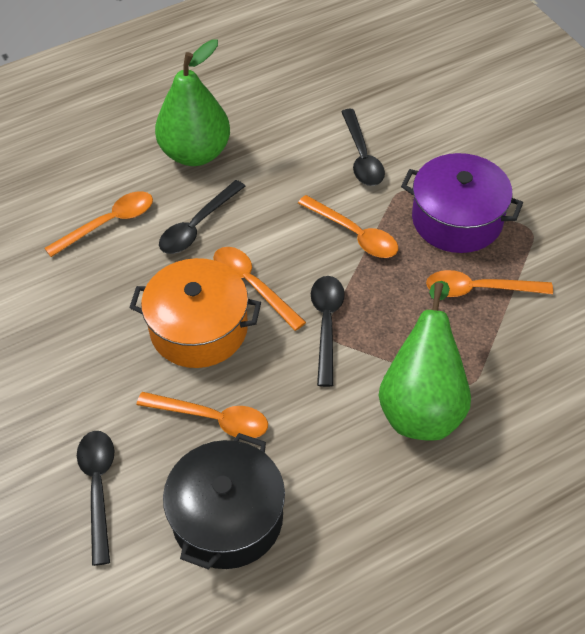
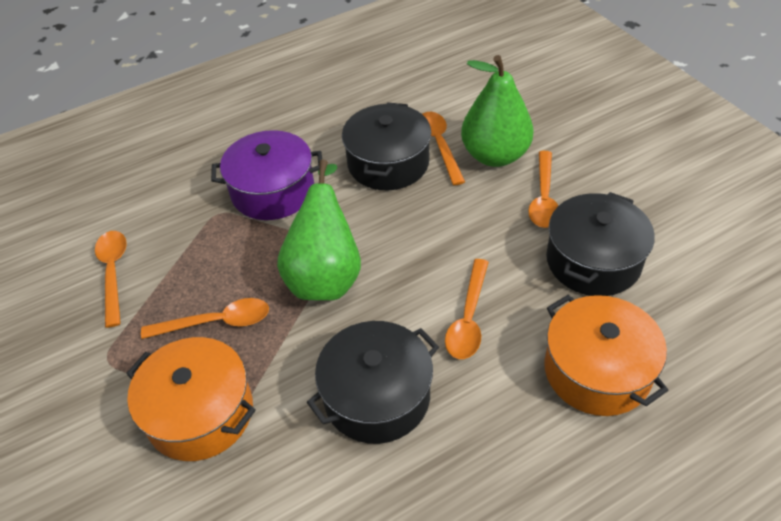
black pot: 1 -> 3
black spoon: 4 -> 0
orange pot: 1 -> 2

